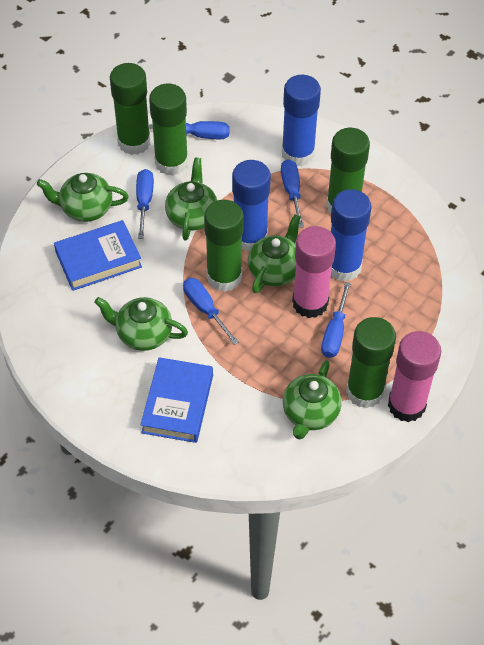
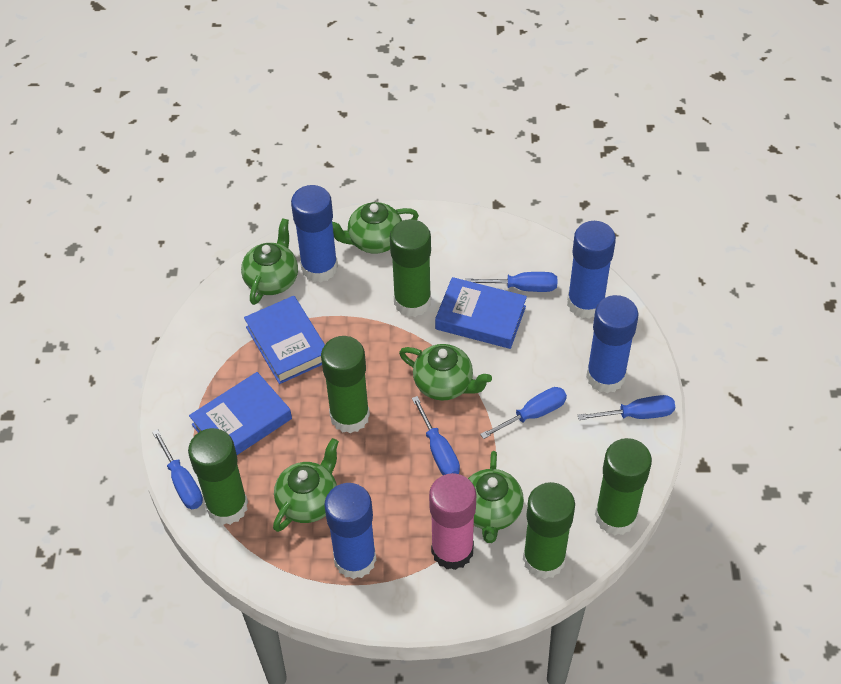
blue book: 2 -> 3
blue glue stick: 3 -> 4
pink glue stick: 2 -> 1

